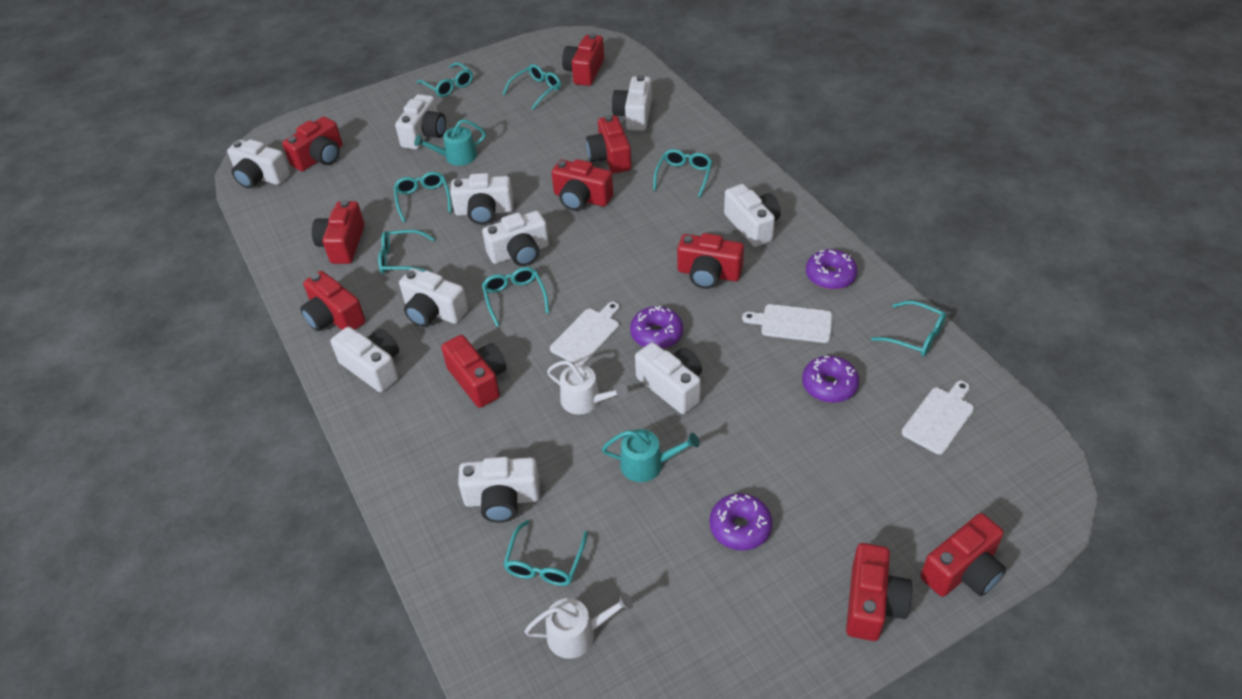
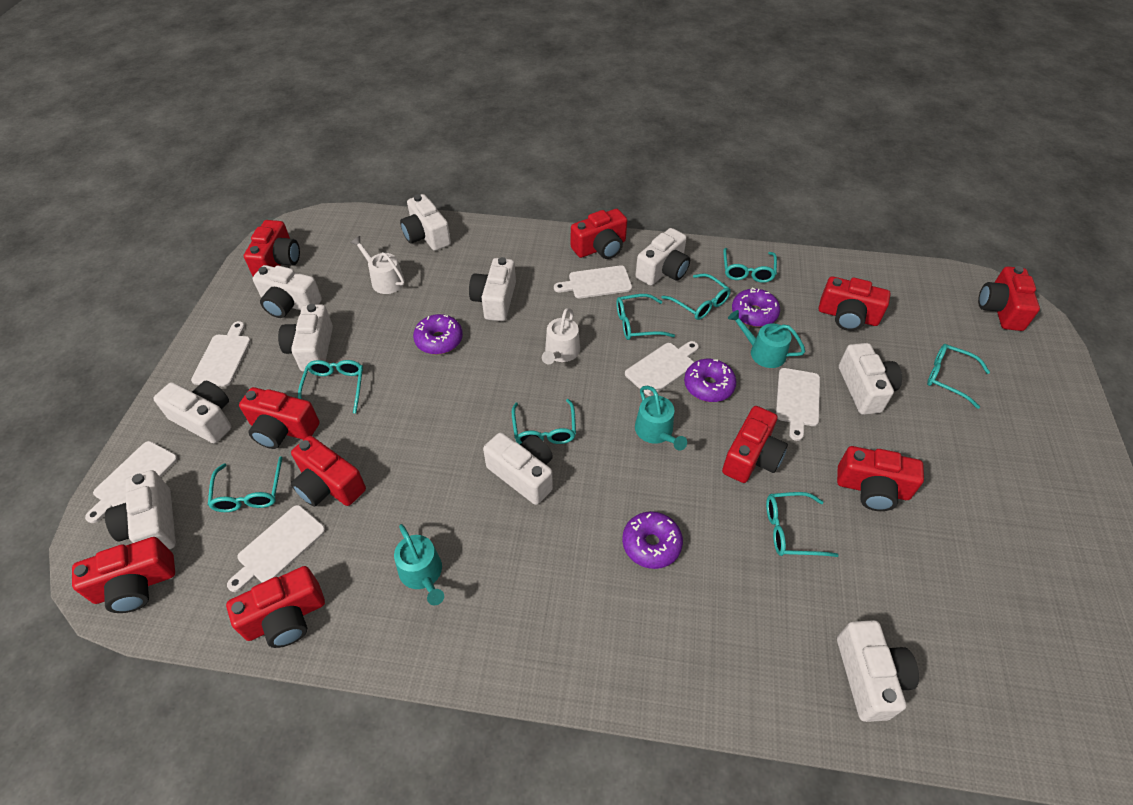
turquoise watering can: 2 -> 3
white cutting board: 3 -> 6

